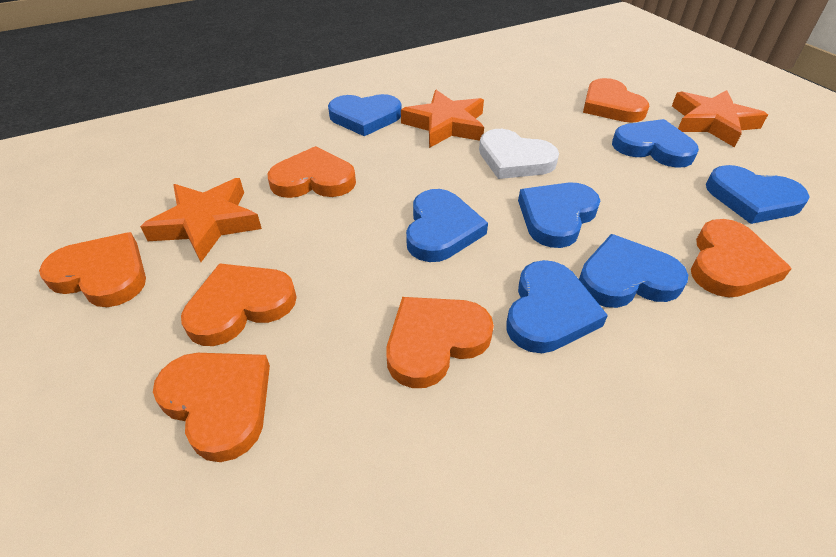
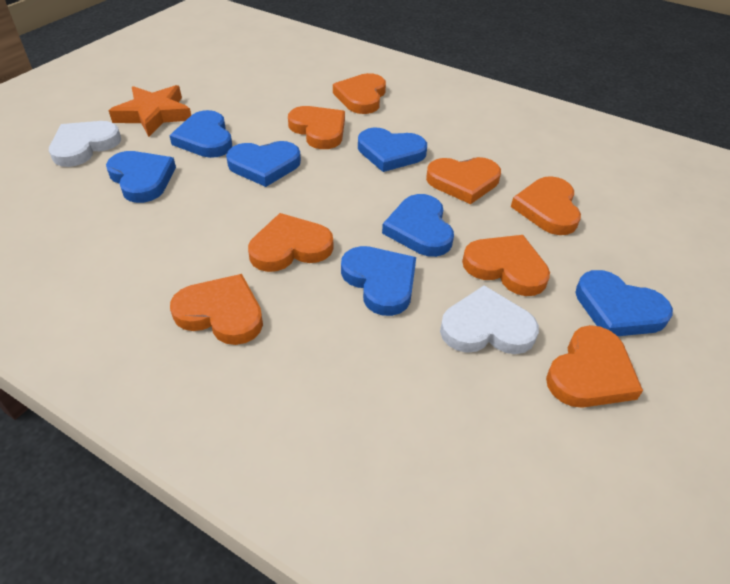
orange heart: 7 -> 8
orange star: 3 -> 1
white heart: 1 -> 2

